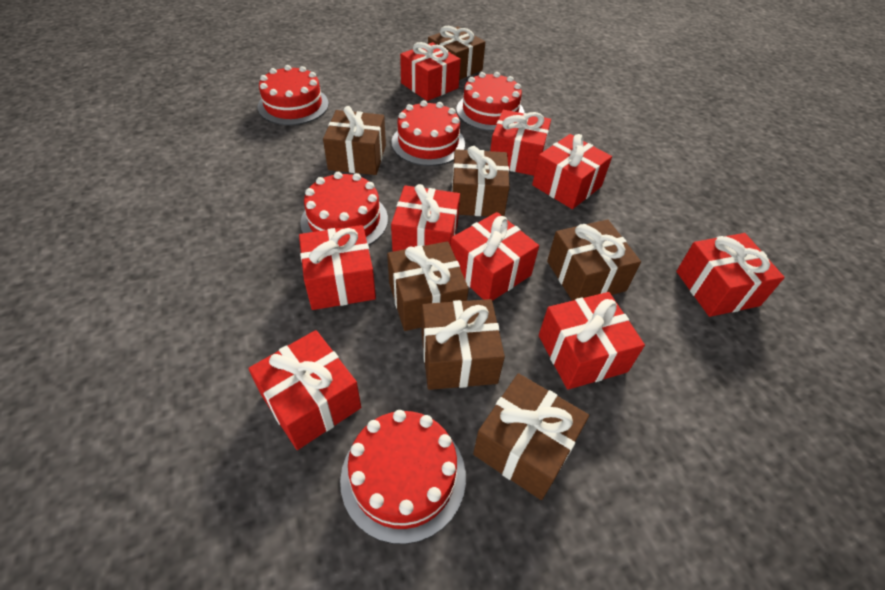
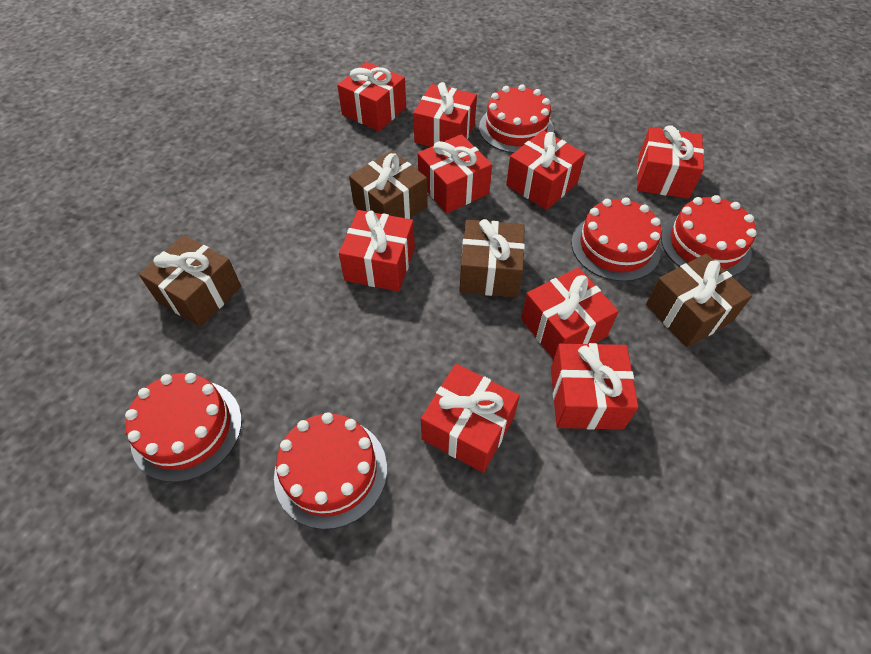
brown gift: 7 -> 4

